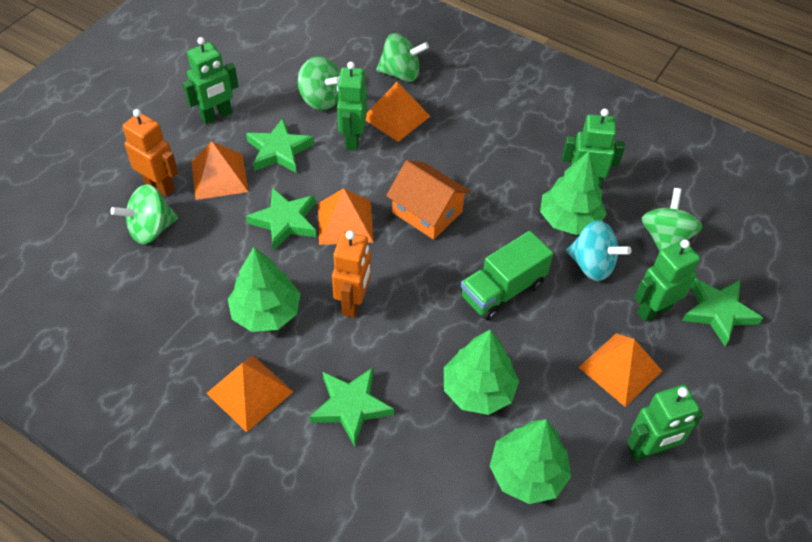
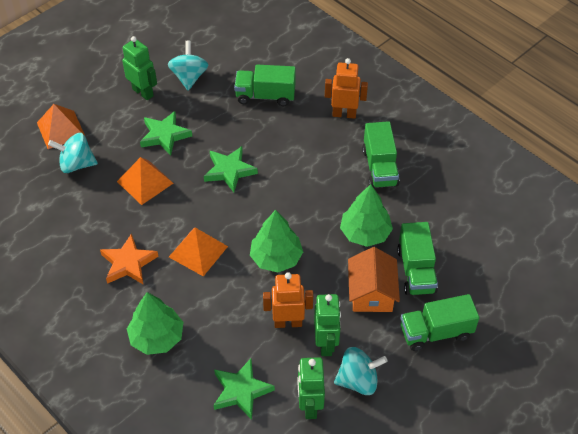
green robot: 5 -> 3
green spinning top: 4 -> 0
green star: 4 -> 3
green tree: 4 -> 3
green truck: 1 -> 4
orange pyramid: 5 -> 3
orange star: 0 -> 1
turquoise spinning top: 1 -> 3

